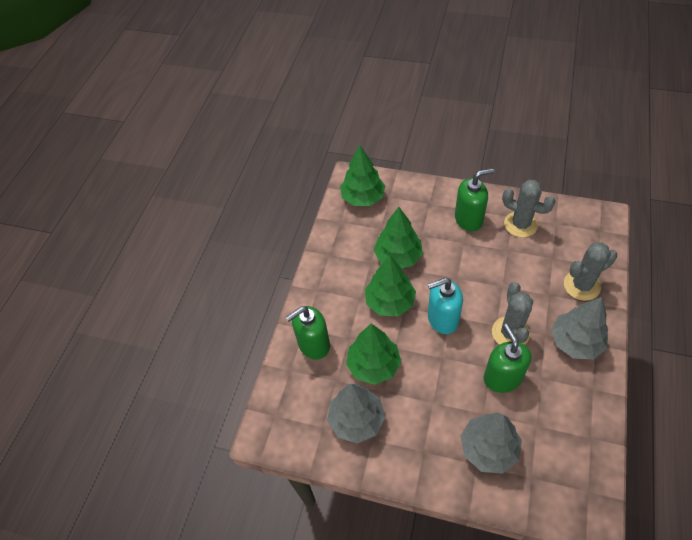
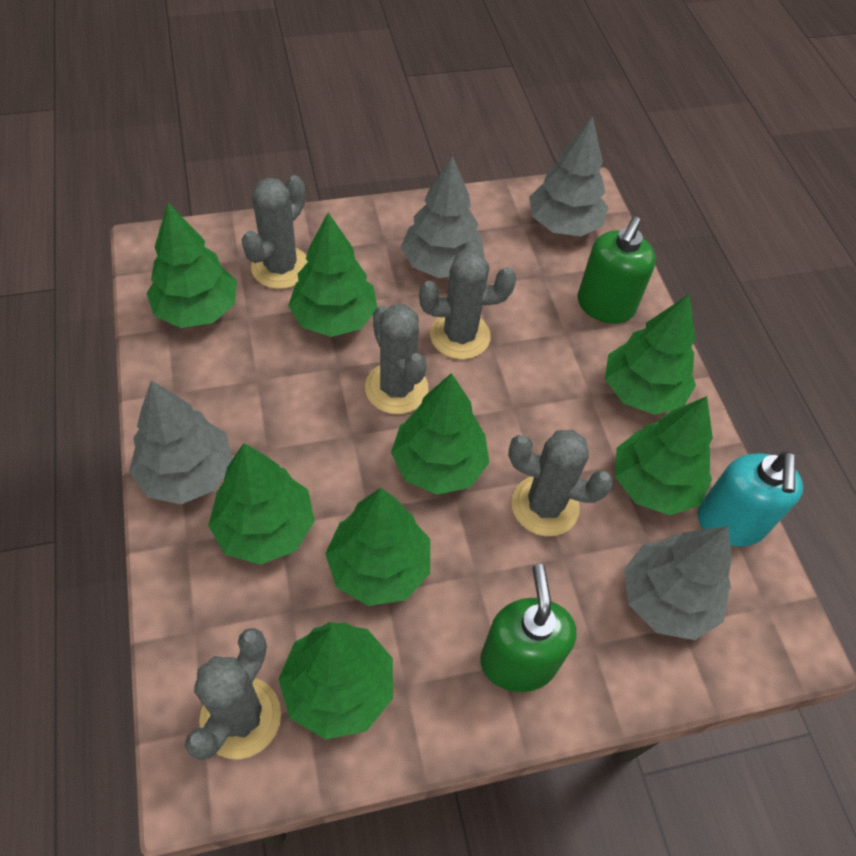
green soap dispenser: 3 -> 2
green tree: 4 -> 8
grey cactus: 3 -> 5
grey tree: 3 -> 4

